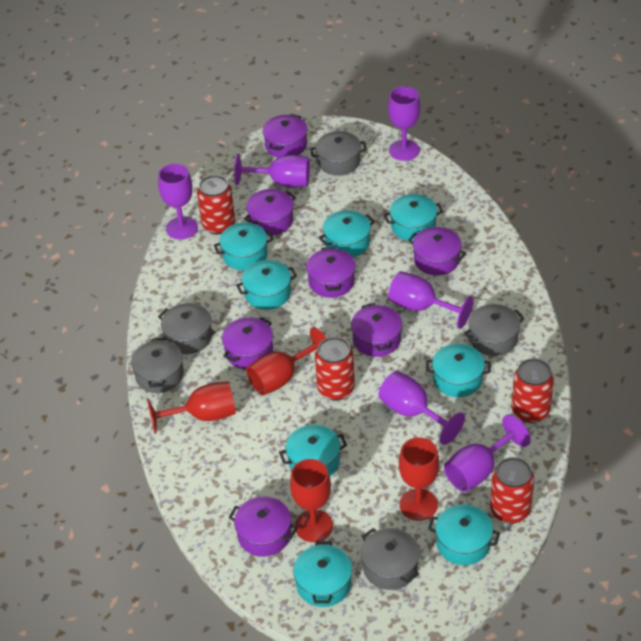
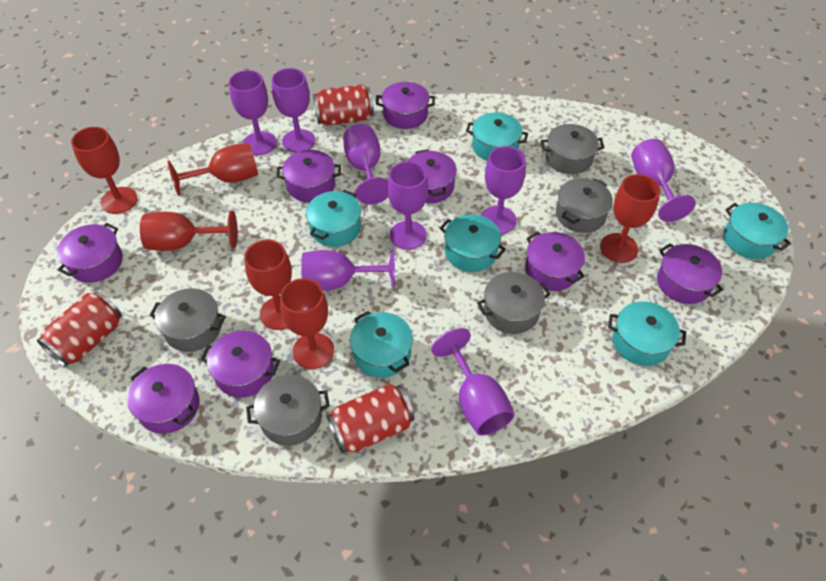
purple goblet: 6 -> 8
purple pot: 7 -> 8
red can: 4 -> 3
red goblet: 4 -> 6
turquoise pot: 8 -> 6

